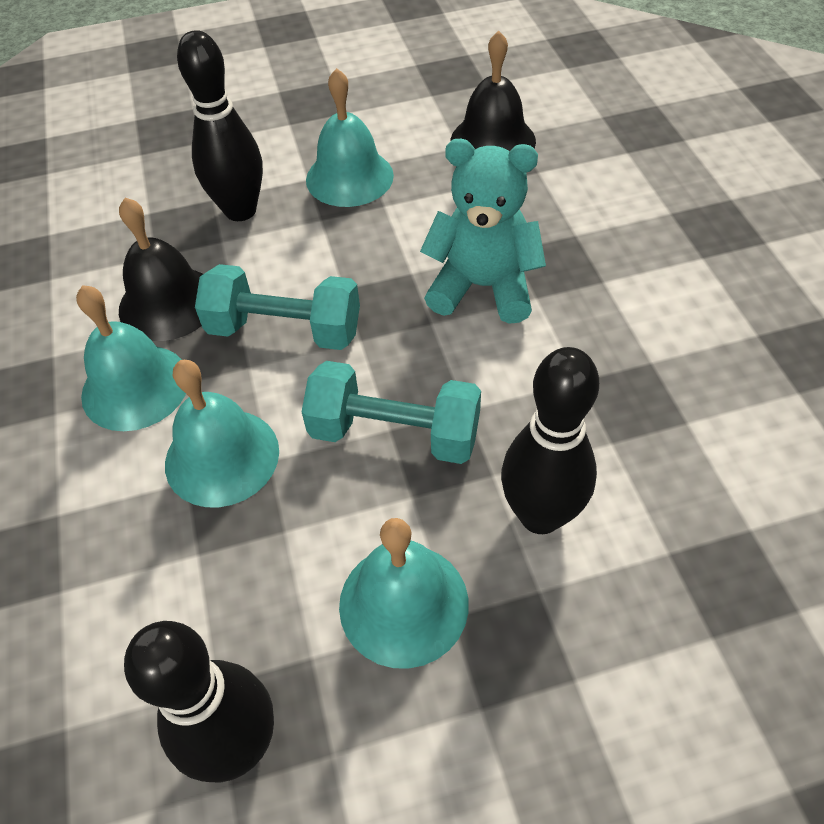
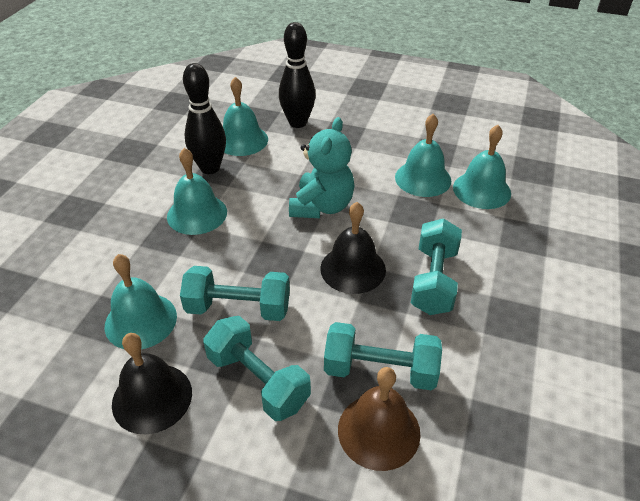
black bowling pin: 3 -> 2
brown bell: 0 -> 1
turquoise bell: 4 -> 5
turquoise dumbbell: 2 -> 4

